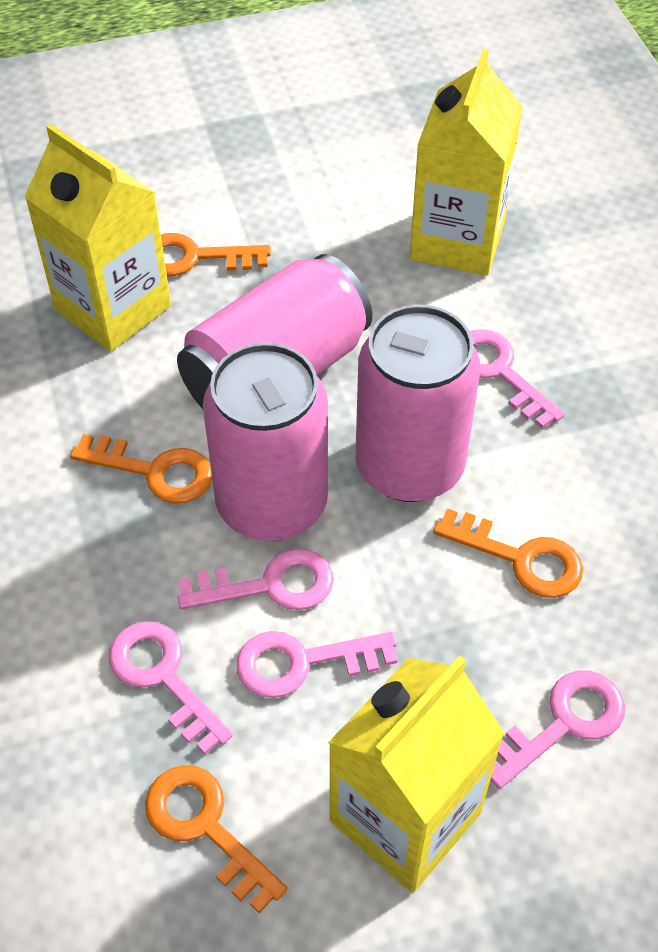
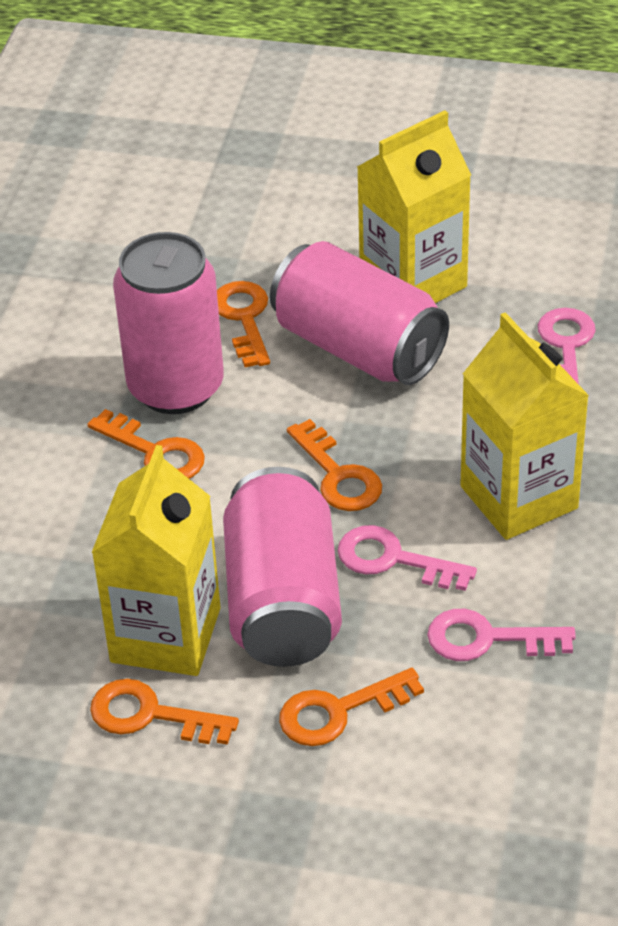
orange key: 4 -> 5
pink key: 5 -> 3

